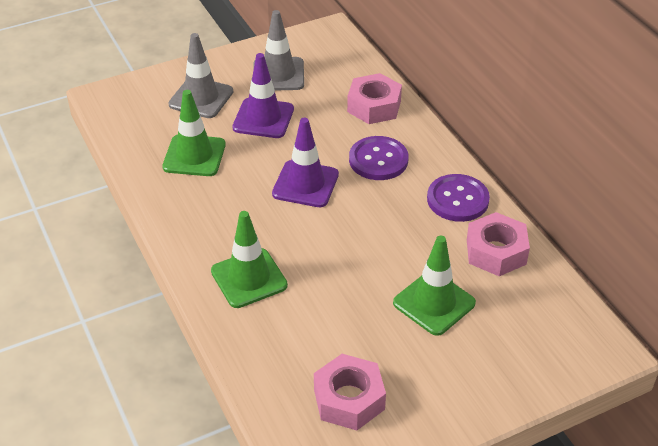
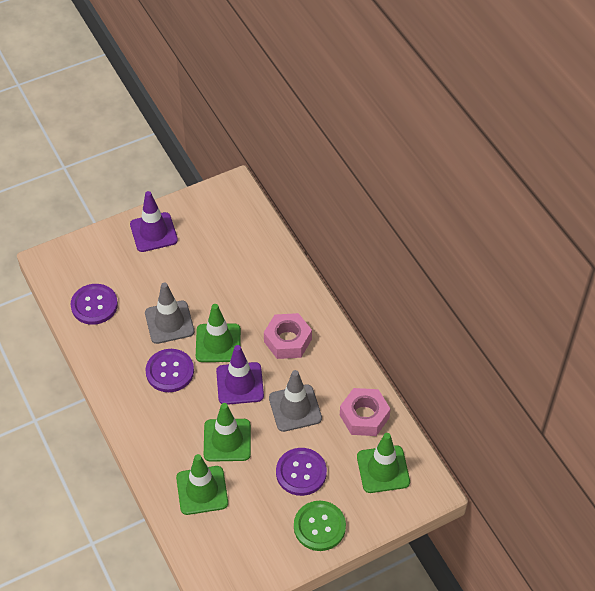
green button: 0 -> 1
green traffic cone: 3 -> 4
pink nut: 3 -> 2
purple button: 2 -> 3

